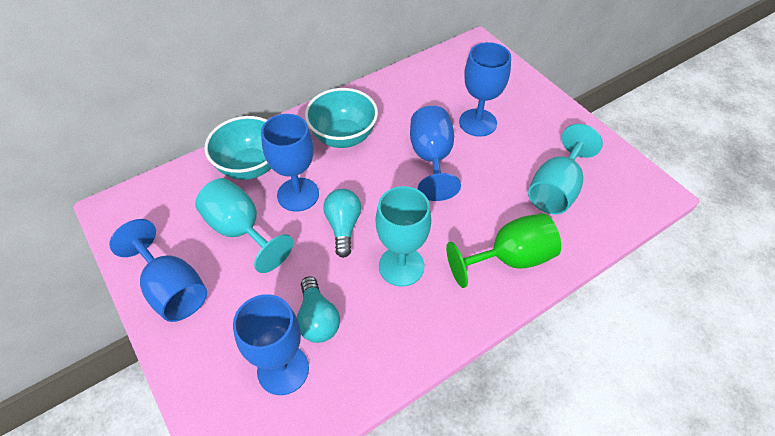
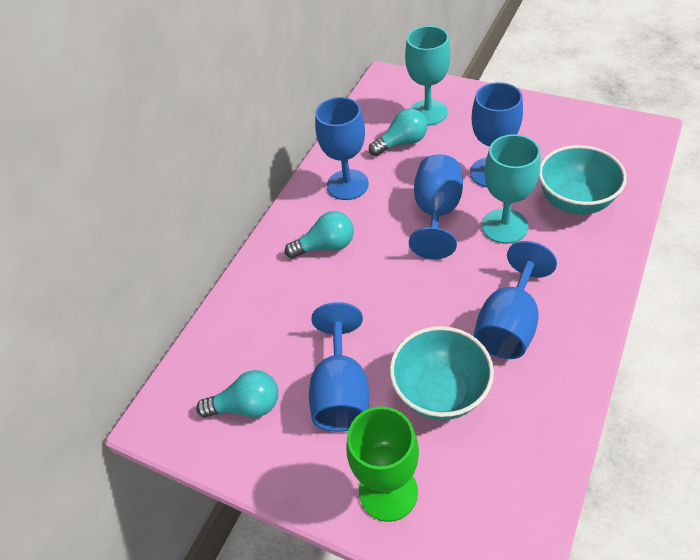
turquoise goblet: 3 -> 2
turquoise light bulb: 2 -> 3

